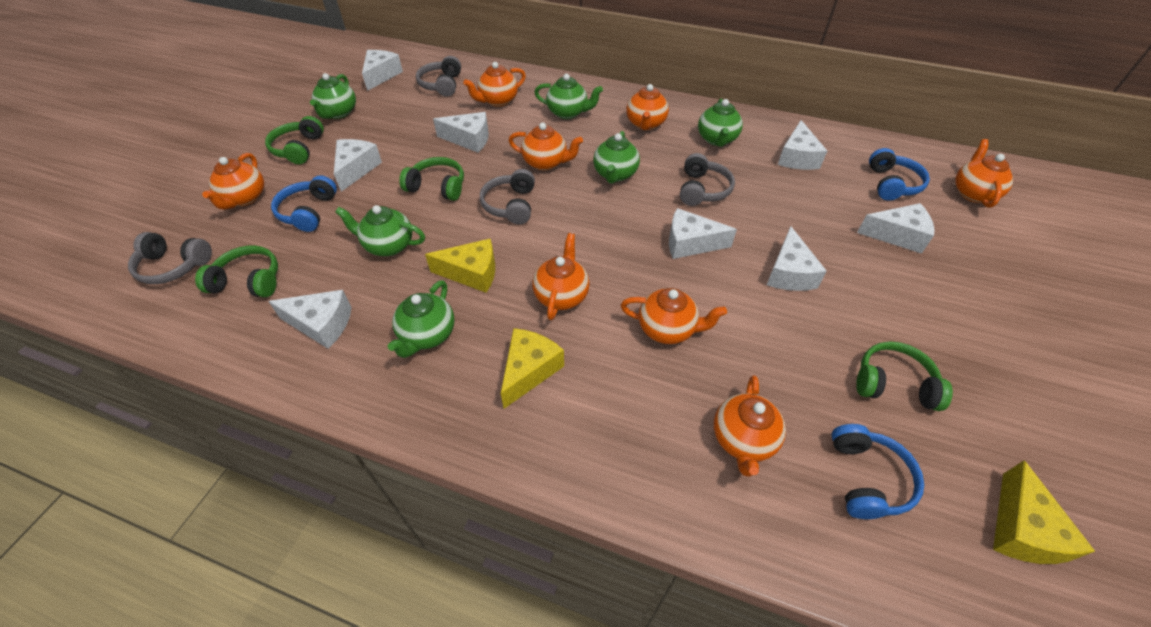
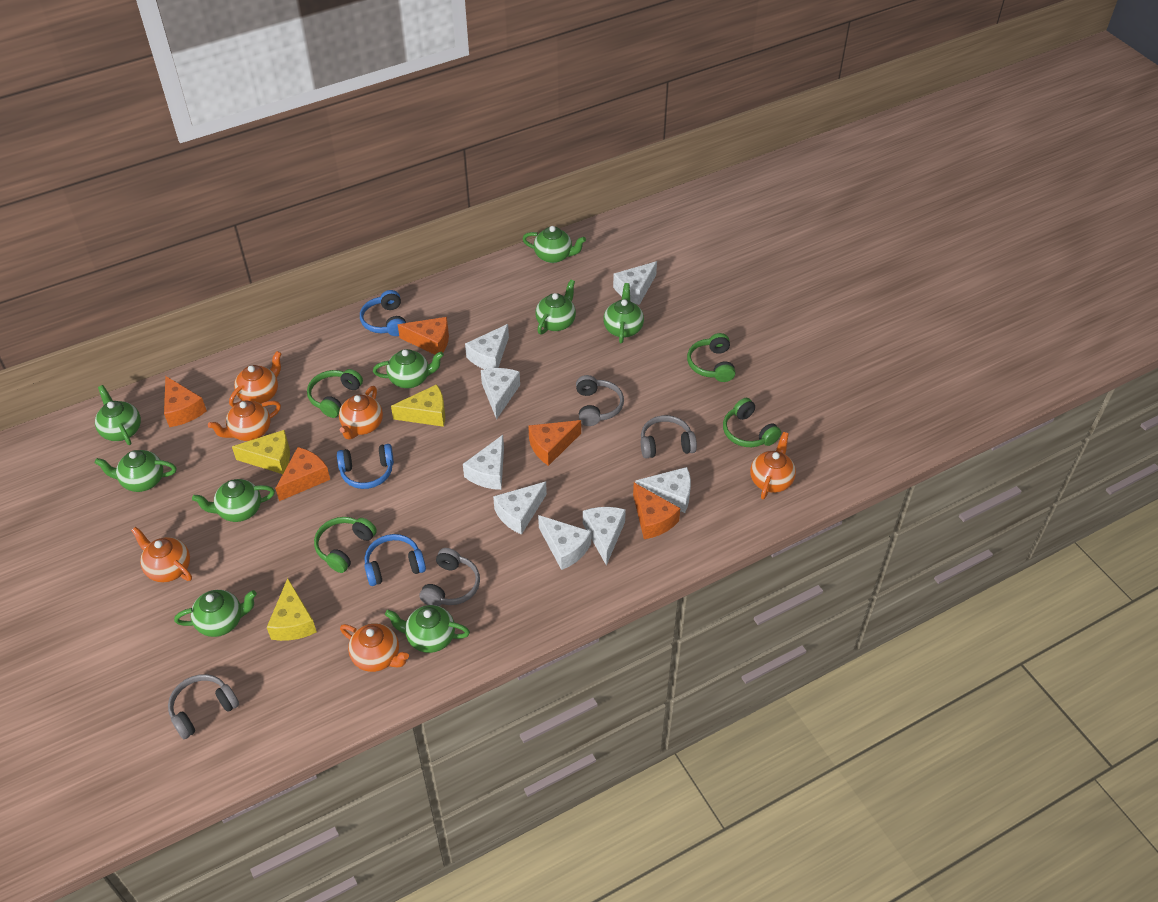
green teapot: 6 -> 9
orange cheese: 0 -> 5
orange teapot: 8 -> 6

